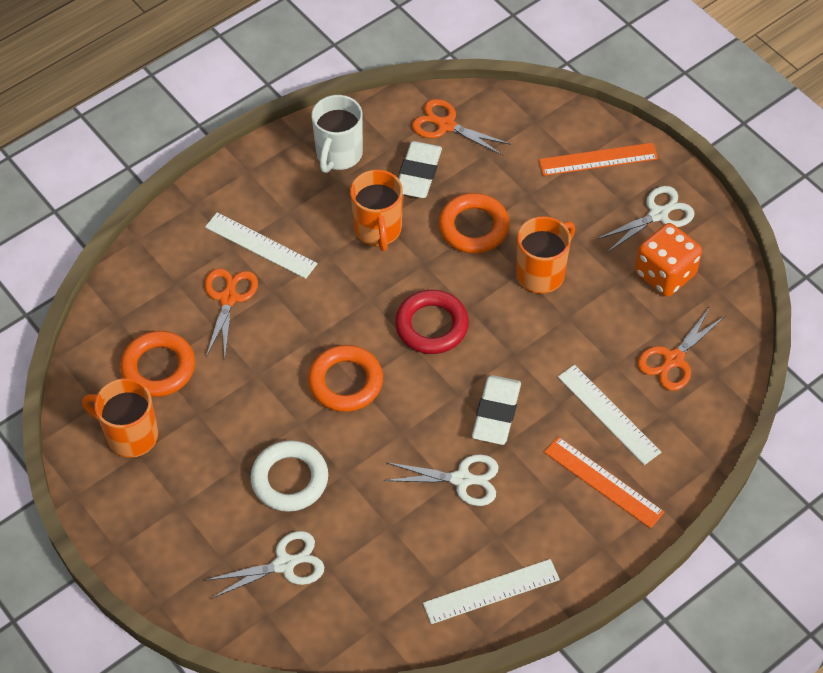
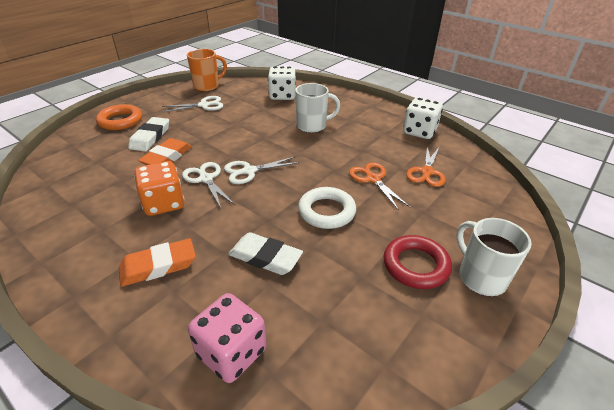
orange eraser: 0 -> 2
orange mug: 3 -> 1
orange ring: 3 -> 1
orange ruler: 2 -> 0
orange scissors: 3 -> 2
pink dice: 0 -> 1
white dice: 0 -> 2
white mug: 1 -> 2
white ruler: 3 -> 0

